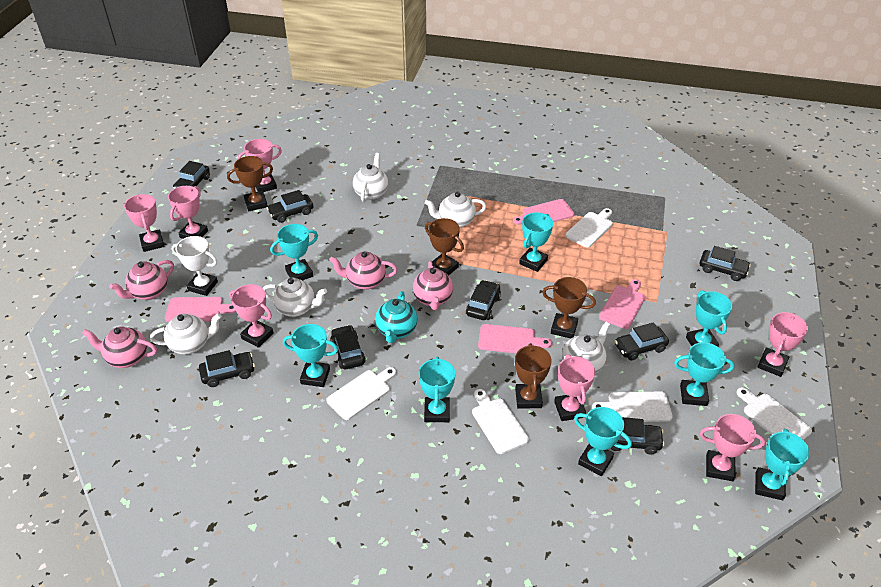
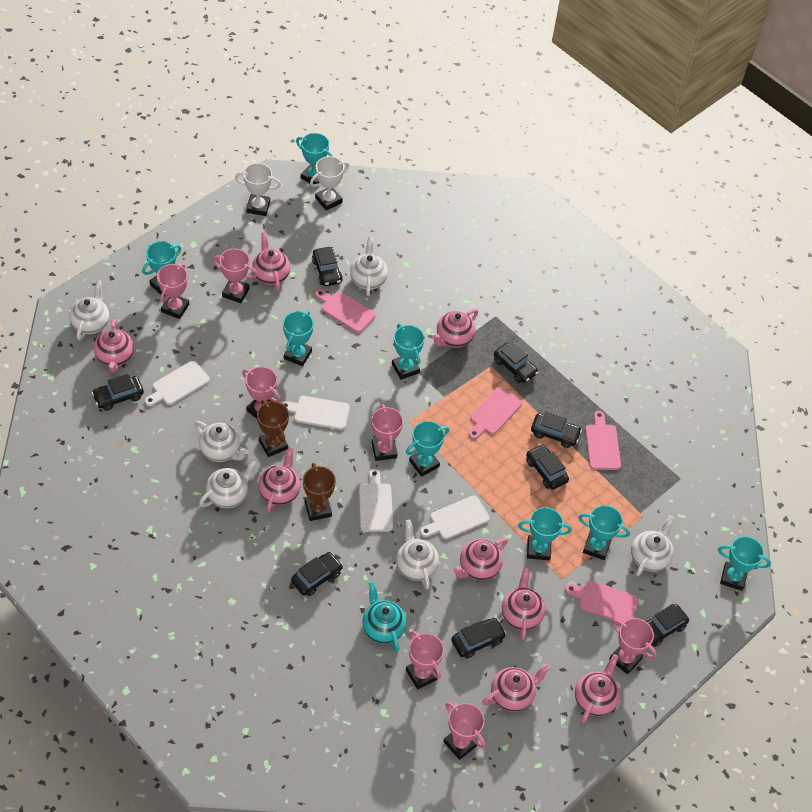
brown trophy: 4 -> 2
pink teapot: 4 -> 8
white cutting board: 5 -> 4
white teapot: 5 -> 6
white trophy: 1 -> 2

